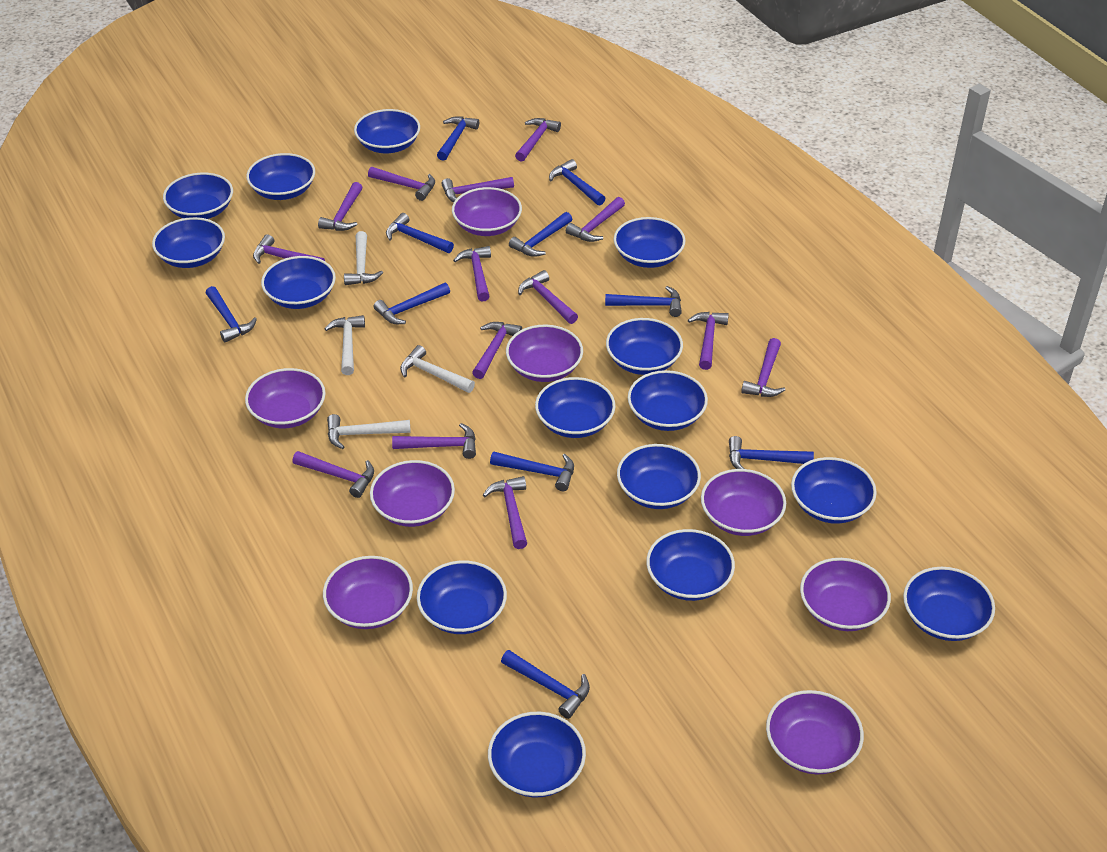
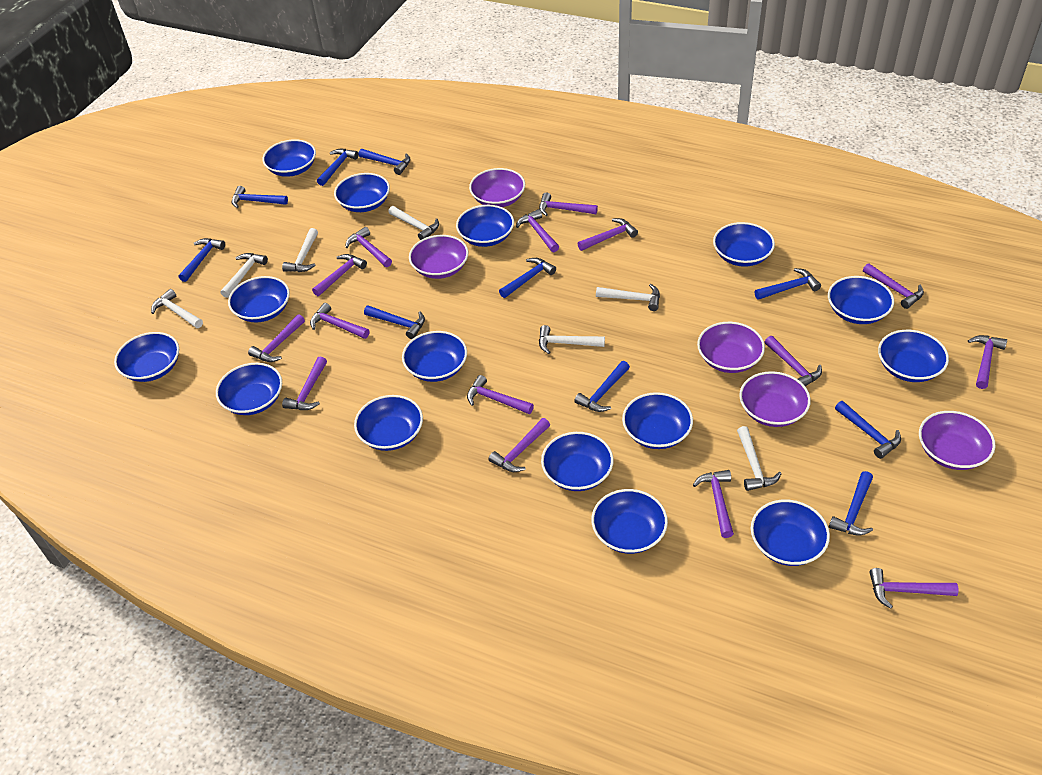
purple bowl: 8 -> 5
purple hammer: 14 -> 15
white hammer: 4 -> 7

